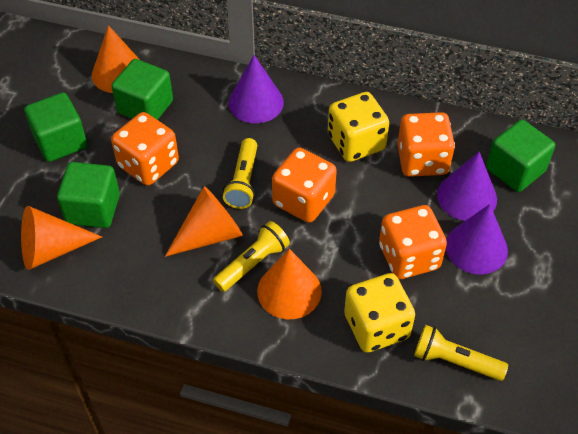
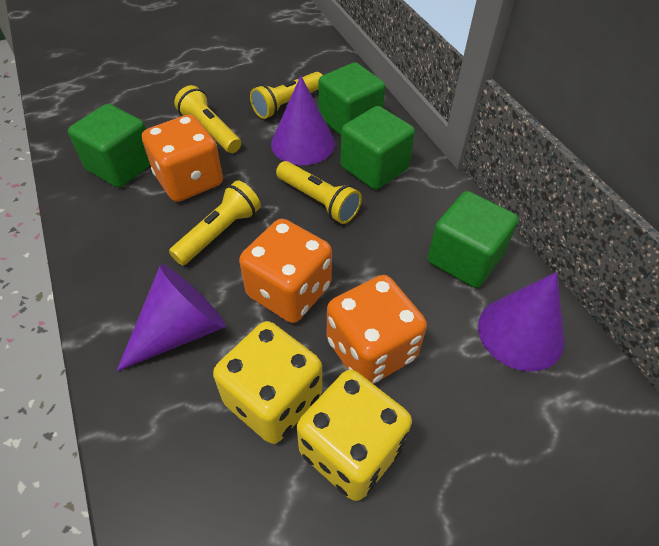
orange cone: 4 -> 0
orange dice: 4 -> 3
yellow flashlight: 3 -> 4

